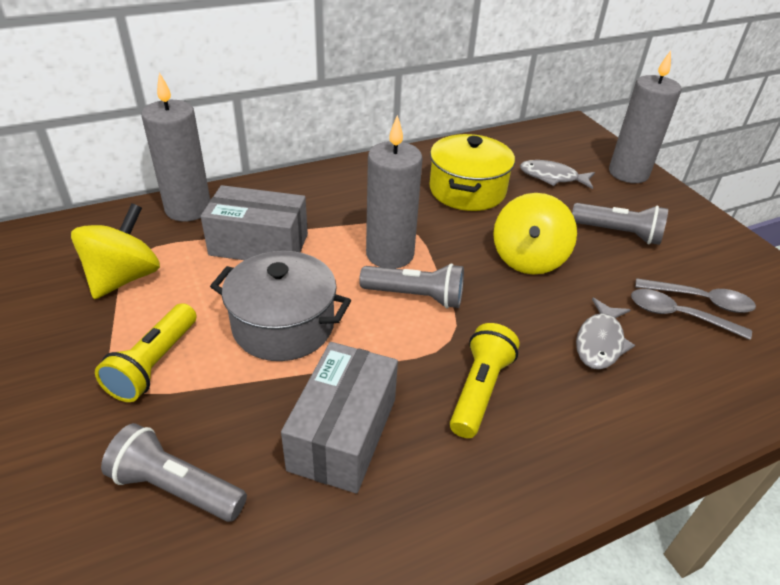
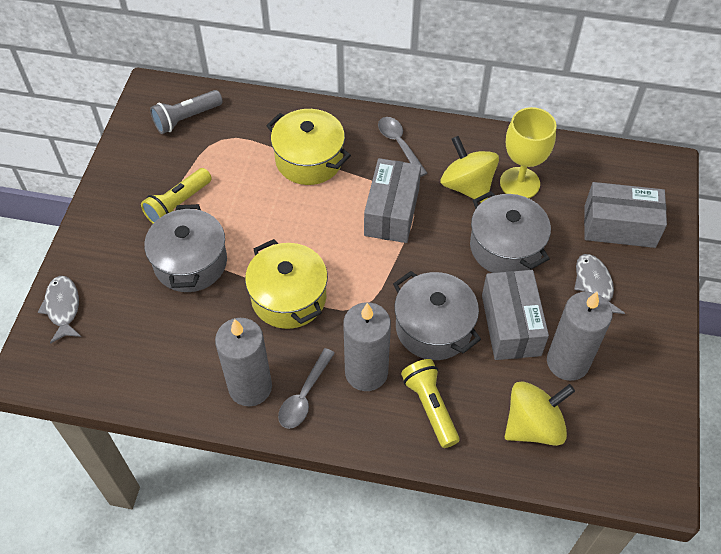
grey box: 2 -> 3
grey flashlight: 3 -> 1
grey pot: 1 -> 3
yellow goblet: 0 -> 1
yellow pot: 1 -> 2

